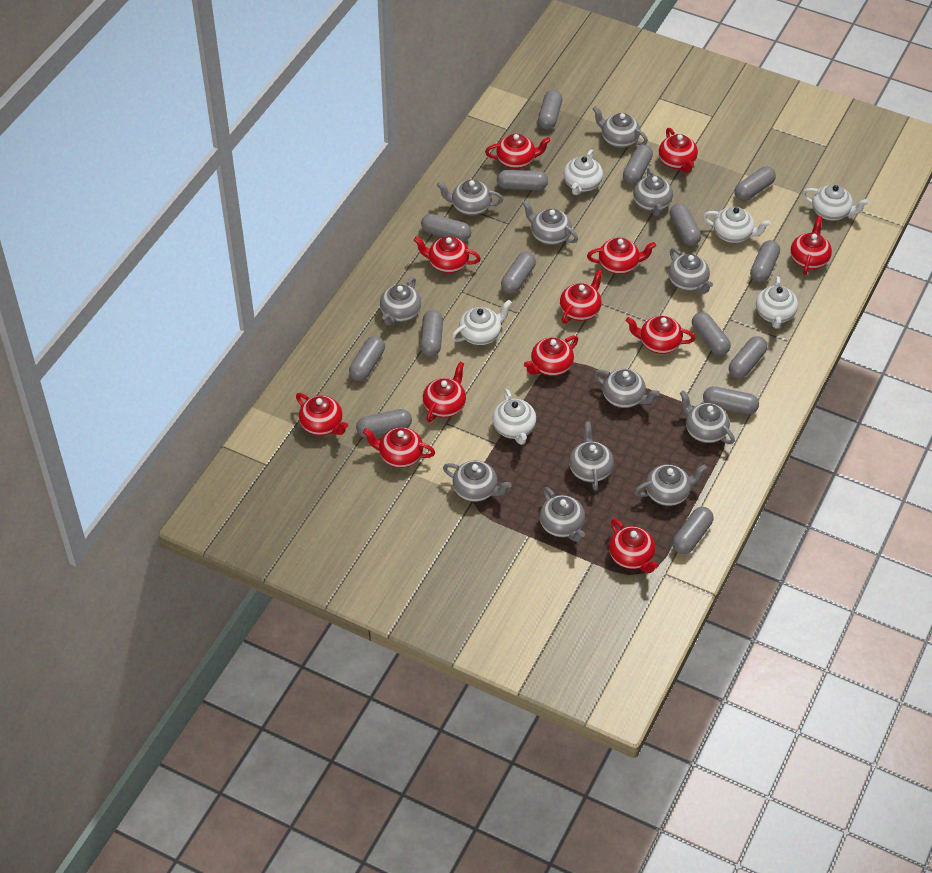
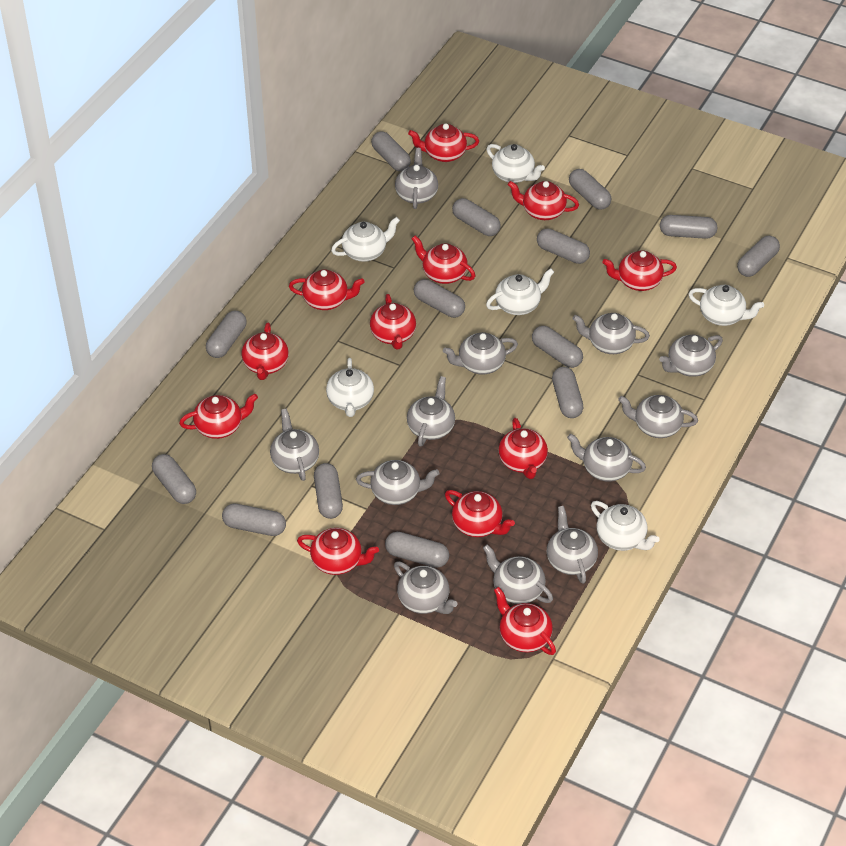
grey capsule: 15 -> 14

